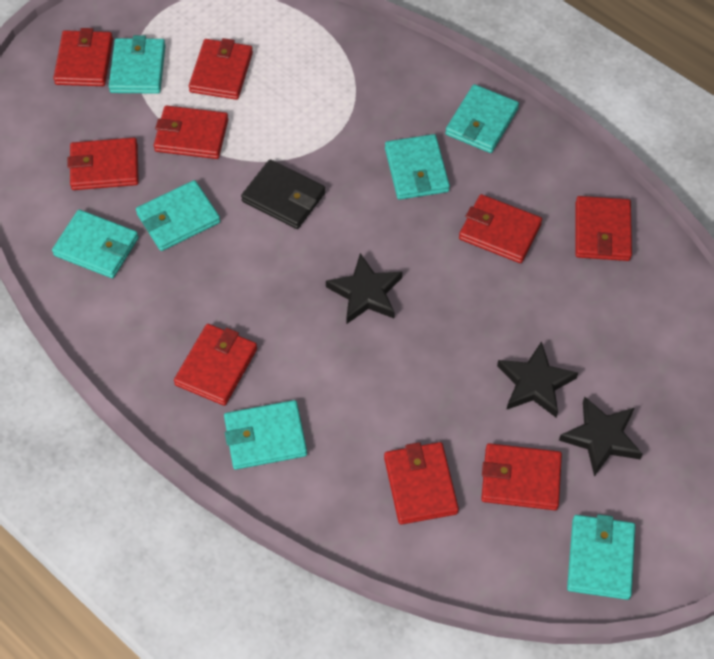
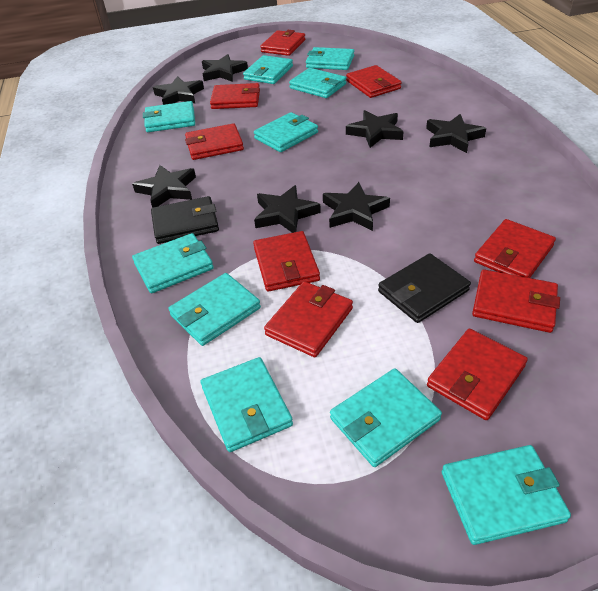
black star: 3 -> 7
black wallet: 1 -> 2
turquoise wallet: 7 -> 10

